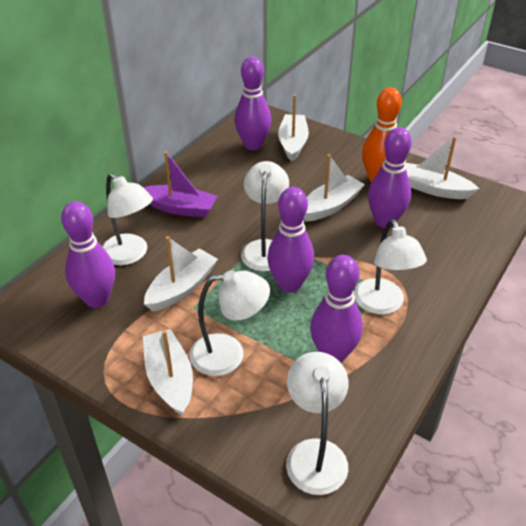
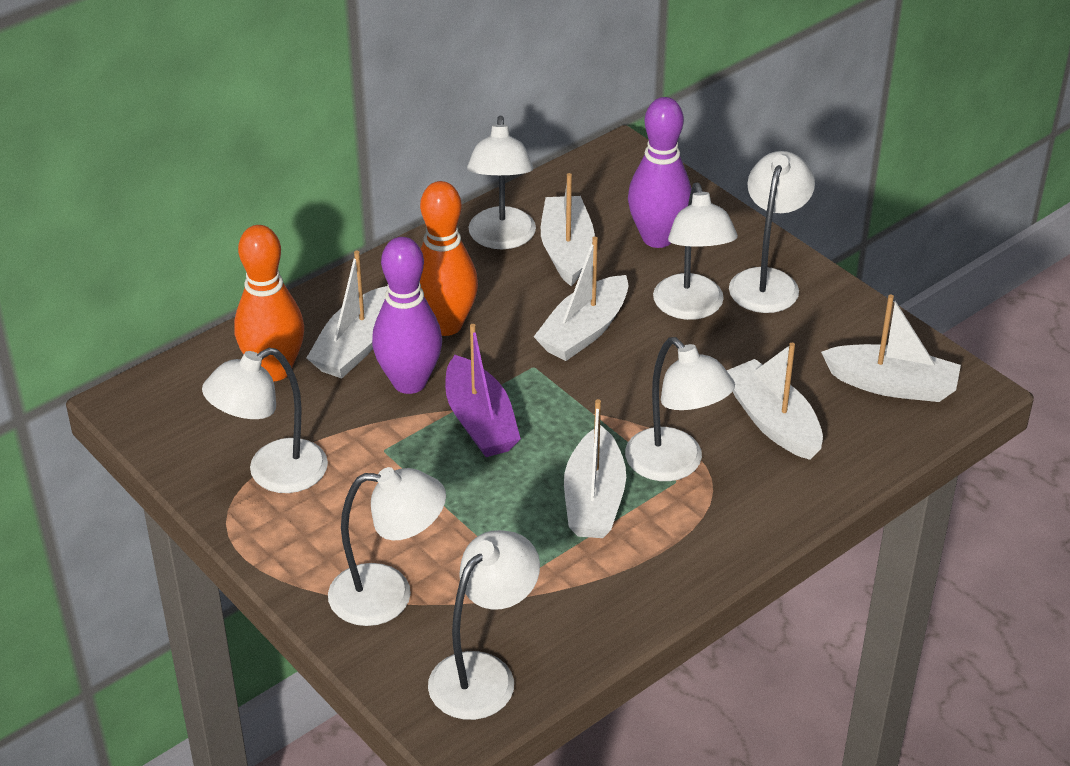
orange bowling pin: 1 -> 2
purple bowling pin: 5 -> 2
white boat: 5 -> 6
white lamp: 5 -> 7

